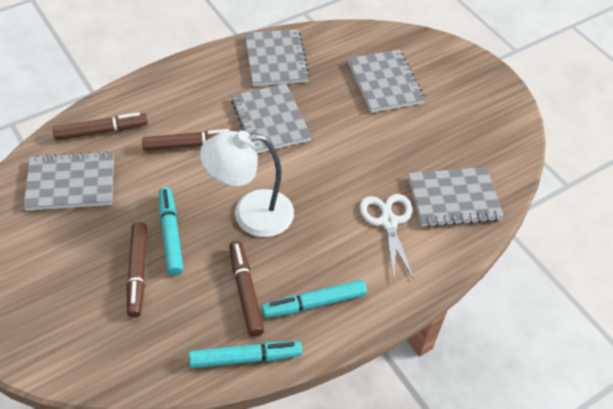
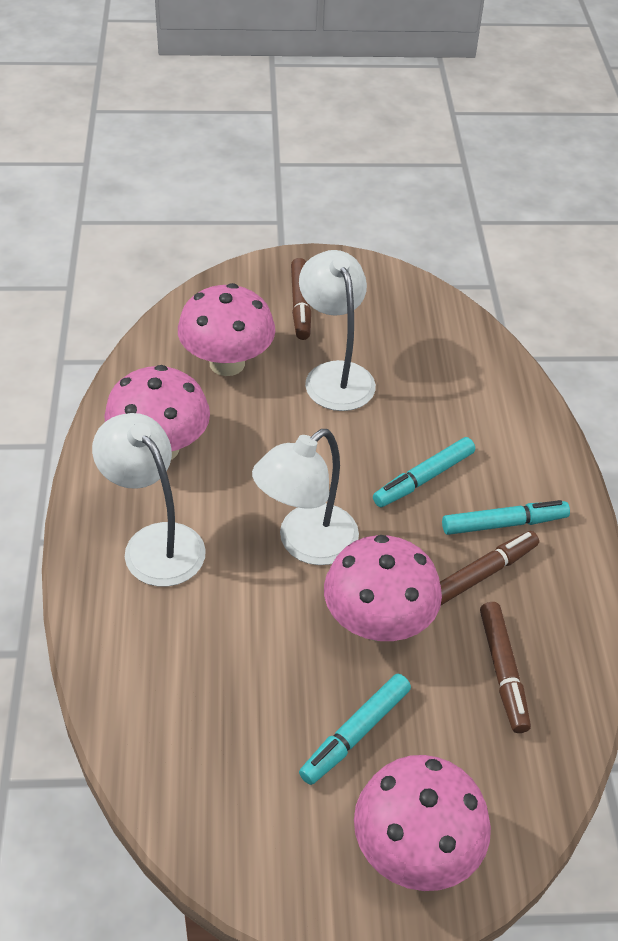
brown marker: 4 -> 3
grey notebook: 5 -> 0
pink mushroom: 0 -> 4
white lamp: 1 -> 3
white scissors: 1 -> 0

